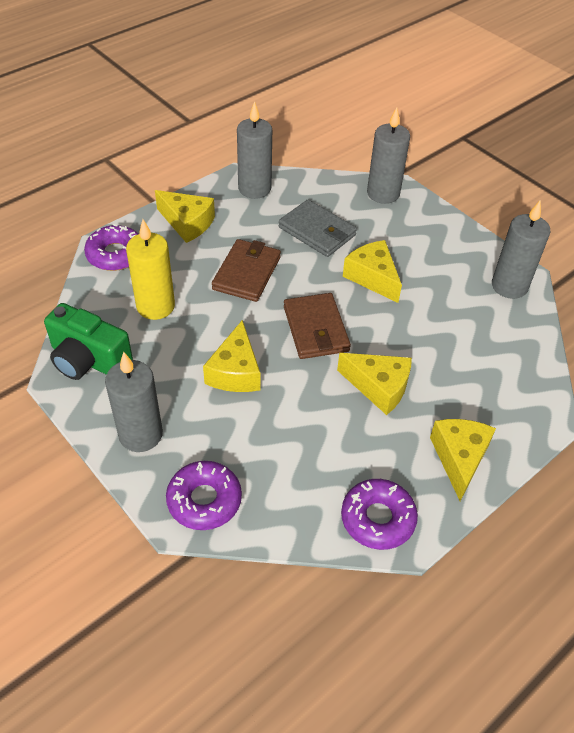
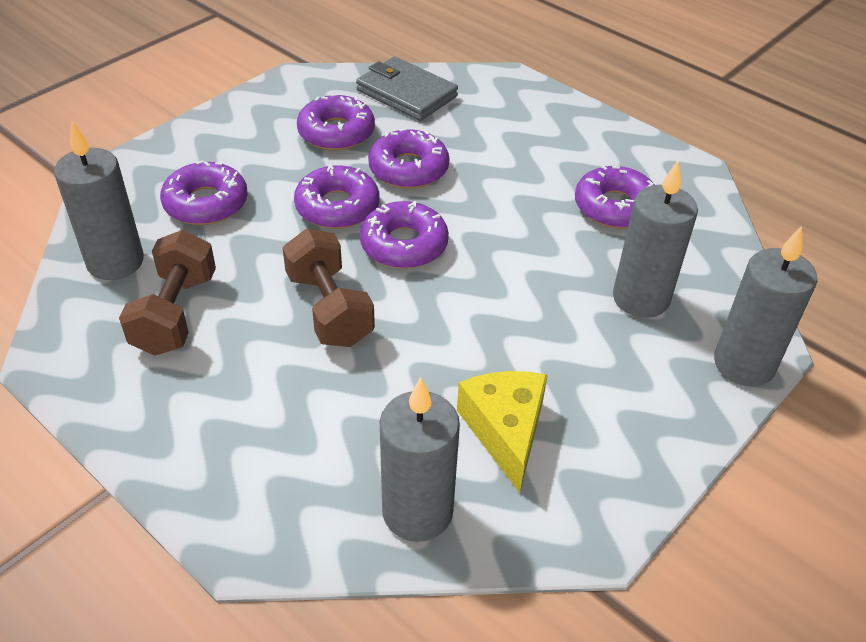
brown dumbbell: 0 -> 2
brown wallet: 2 -> 0
green camera: 1 -> 0
purple donut: 3 -> 6
yellow candle: 1 -> 0
yellow cheese: 5 -> 1

